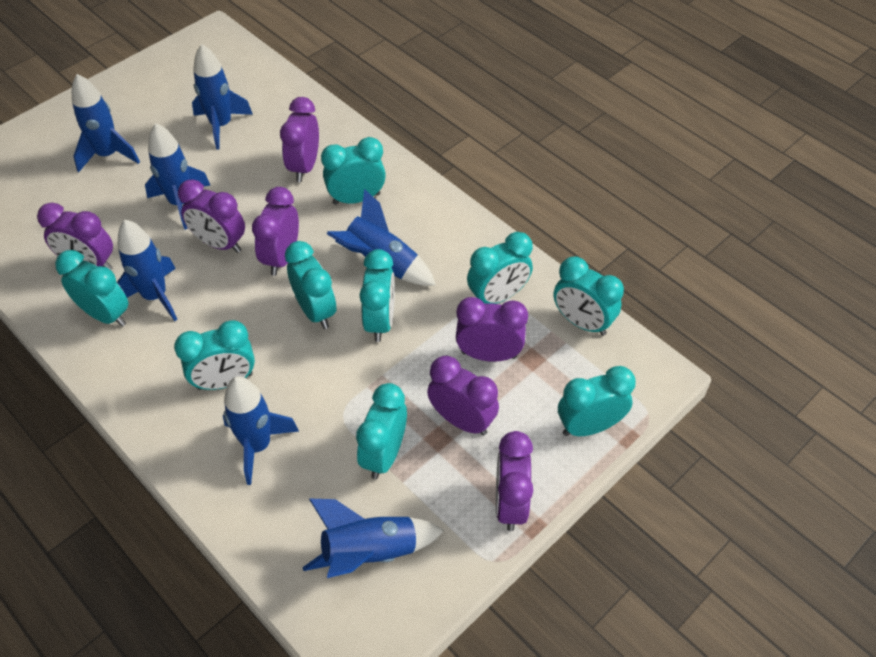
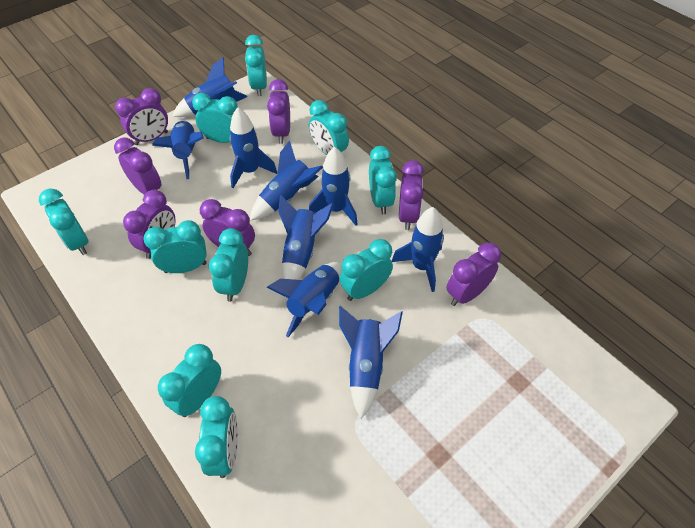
blue rocket: 7 -> 9
turquoise clock: 9 -> 10

